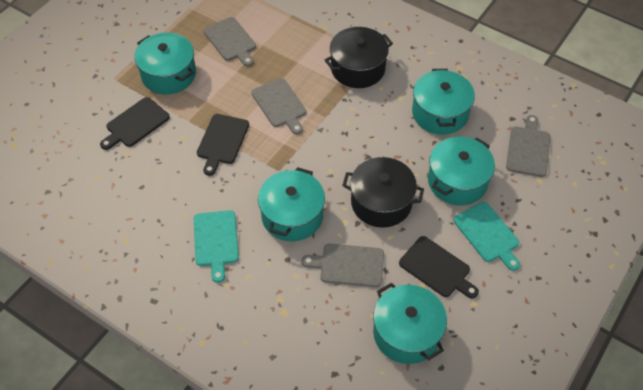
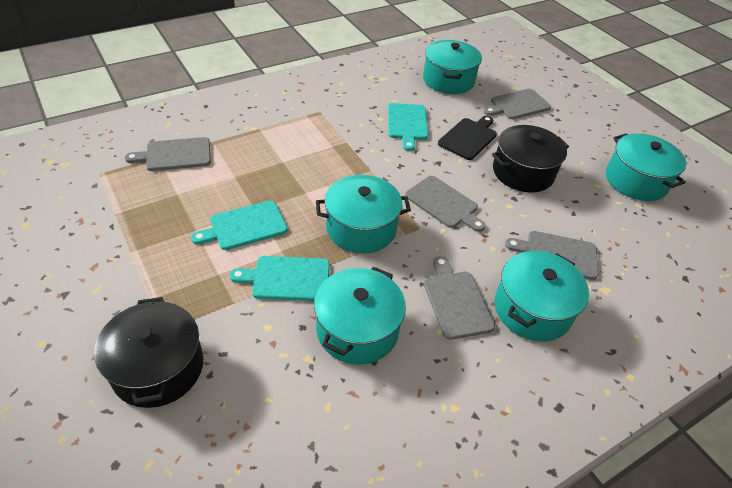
black cutting board: 3 -> 1
grey cutting board: 4 -> 5
turquoise cutting board: 2 -> 3

